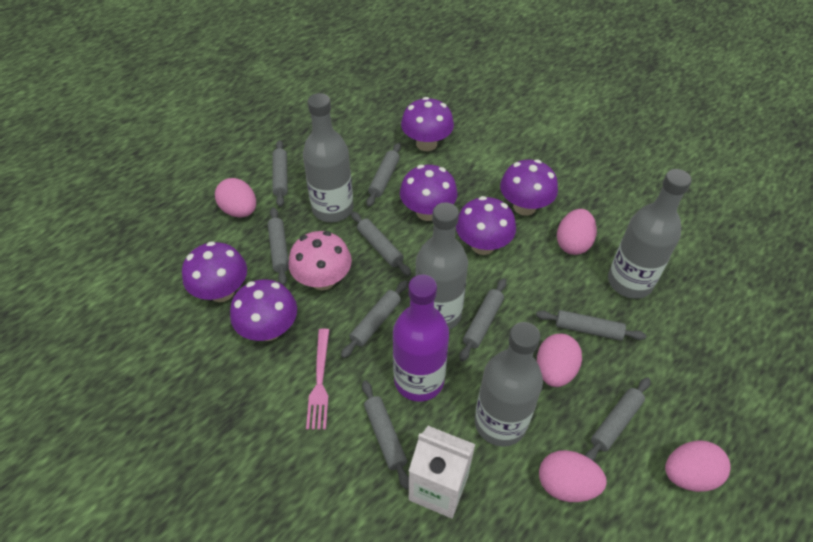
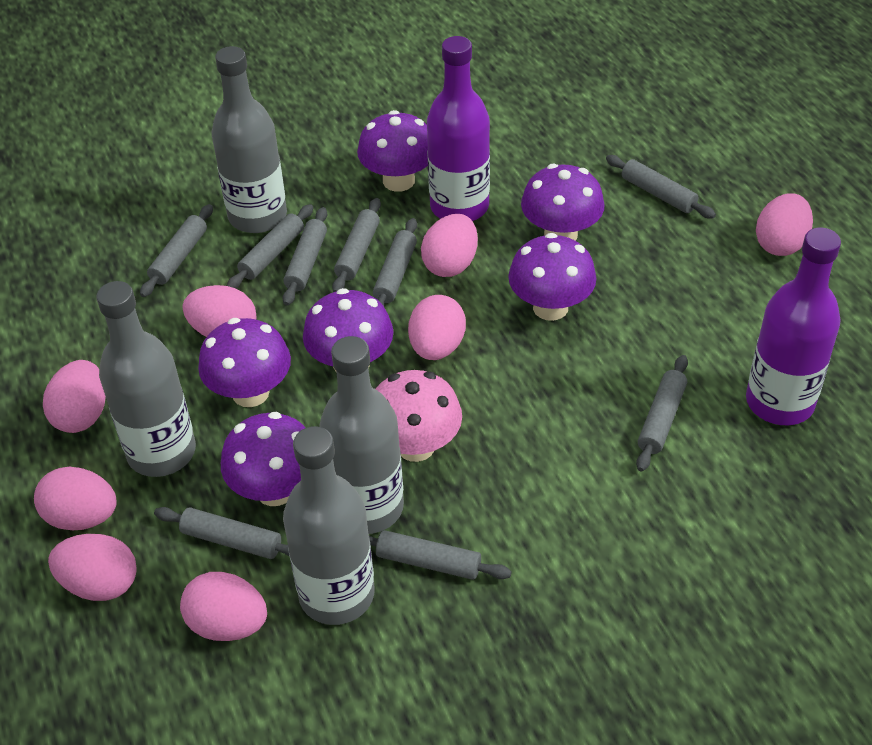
pink egg: 5 -> 8
pink fork: 1 -> 0
purple bottle: 1 -> 2
white carton: 1 -> 0

